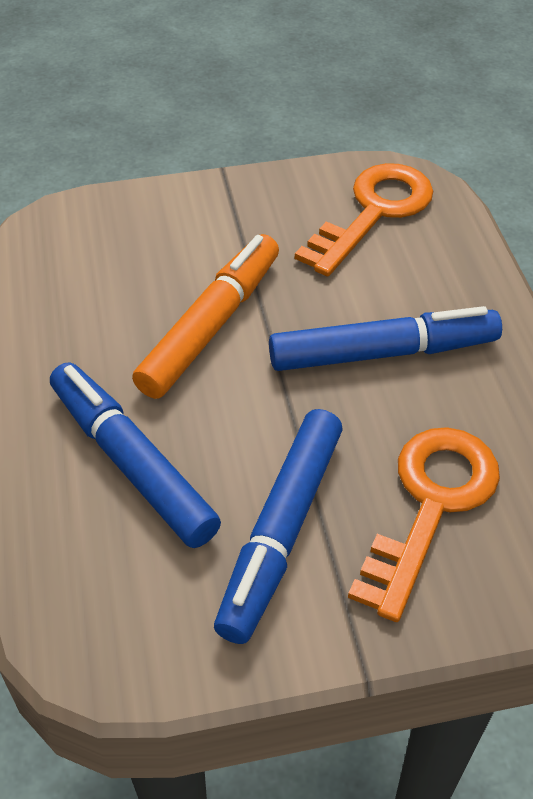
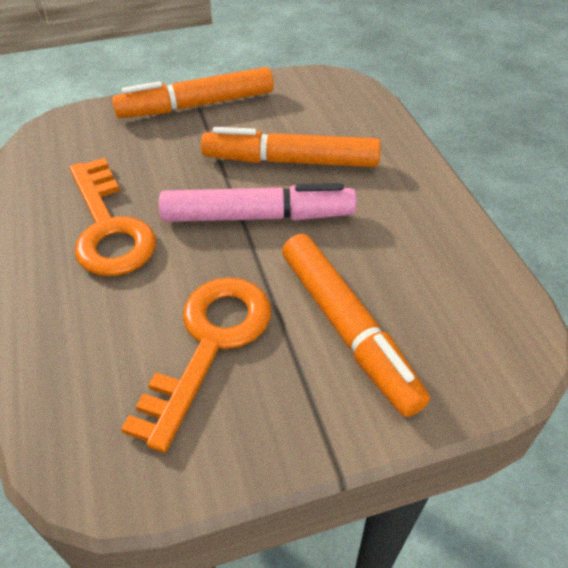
blue marker: 3 -> 0
orange marker: 1 -> 3
pink marker: 0 -> 1

